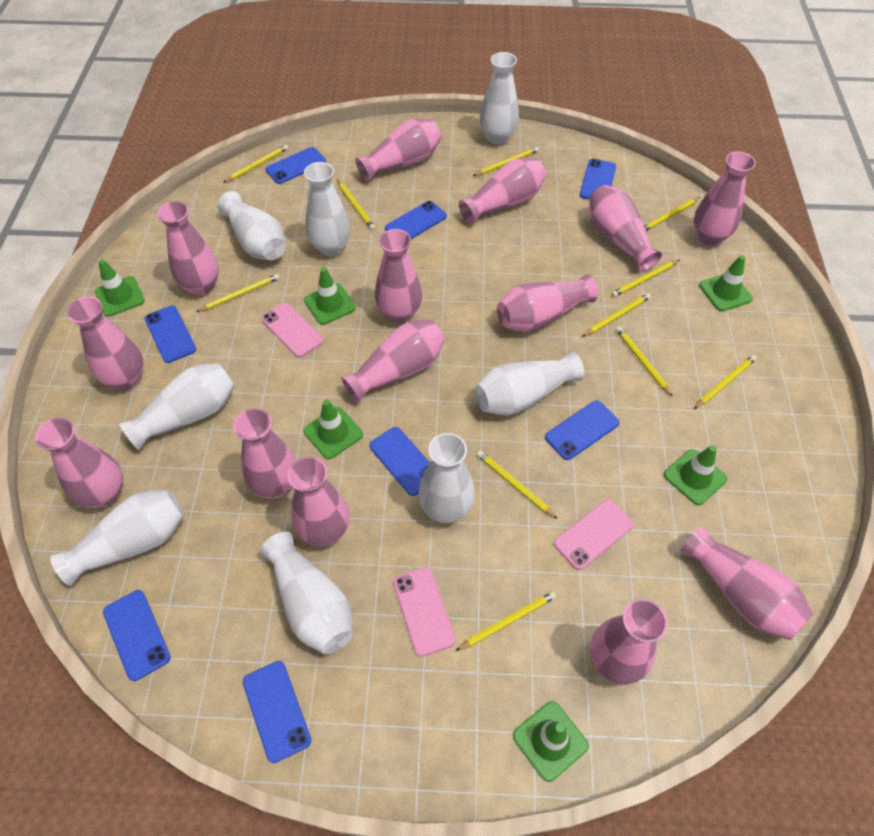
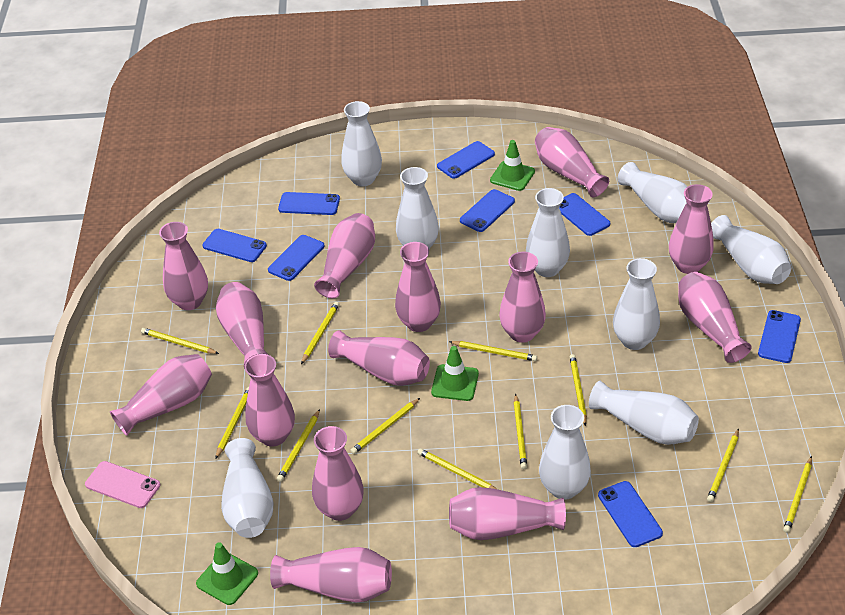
green traffic cone: 6 -> 3
pink phone: 3 -> 1
white vase: 8 -> 9

